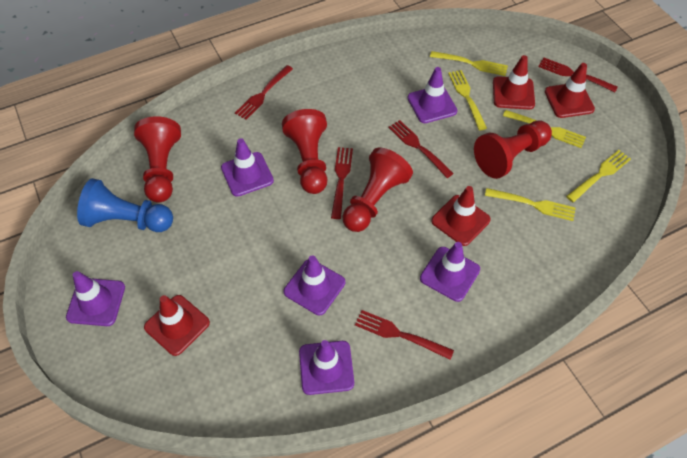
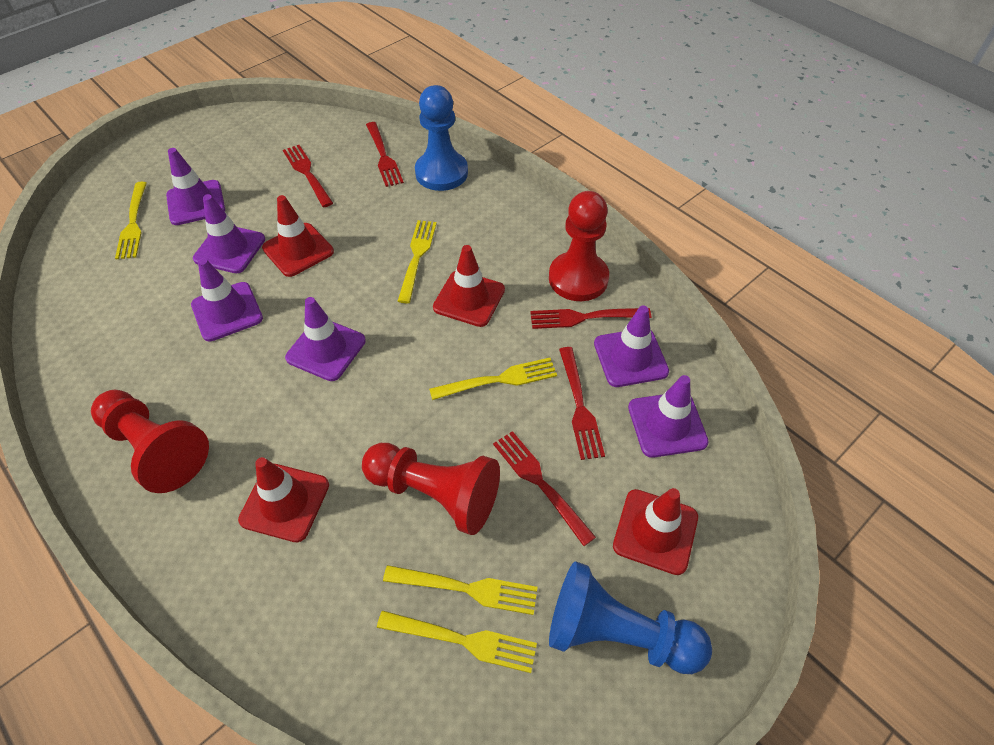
blue pawn: 1 -> 2
red pawn: 4 -> 3

